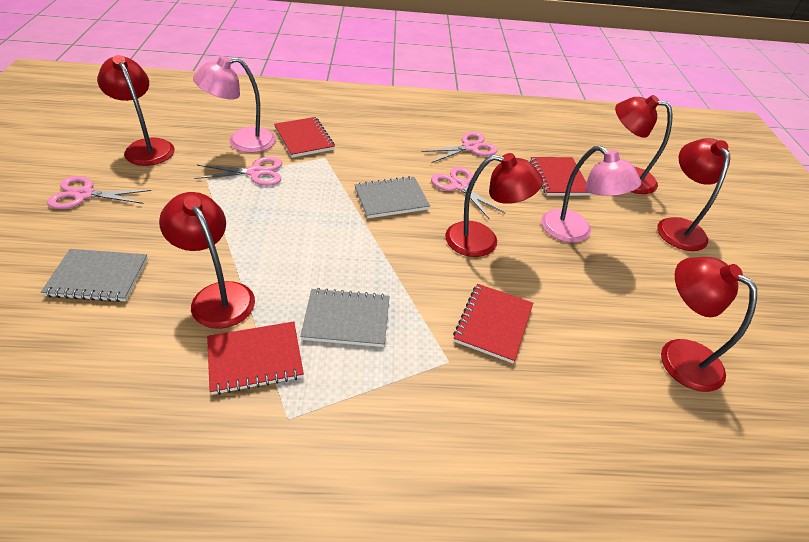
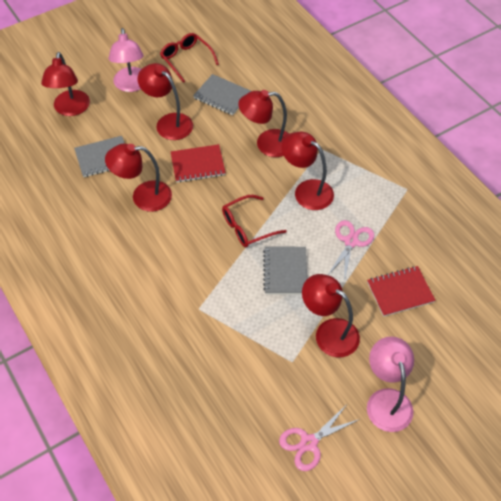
pink scissors: 4 -> 2
red glasses: 0 -> 2
red notebook: 4 -> 2

